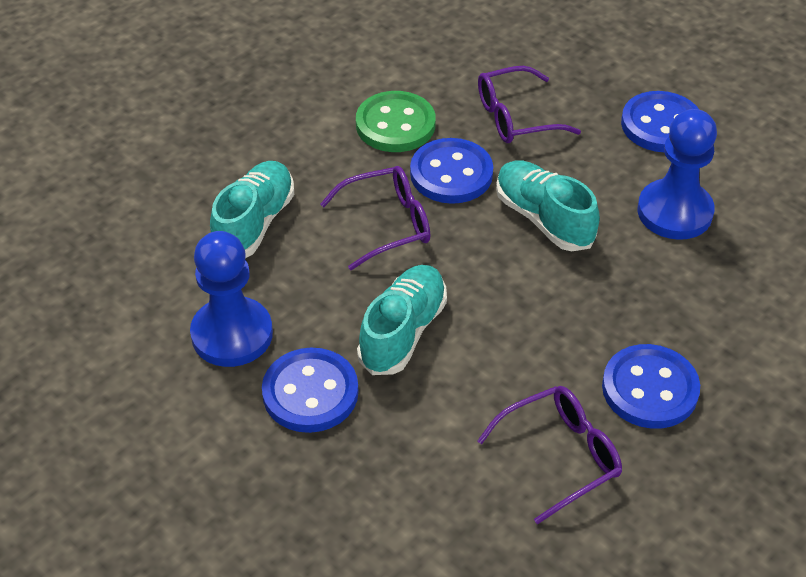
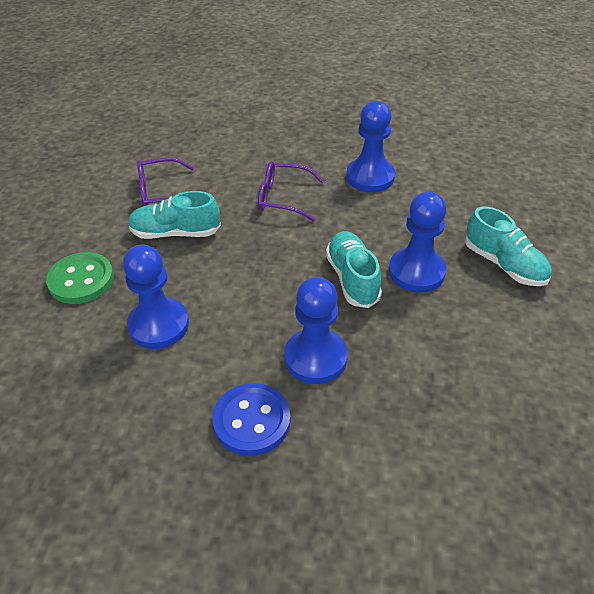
blue button: 4 -> 1
blue pawn: 2 -> 4
purple glasses: 3 -> 2

